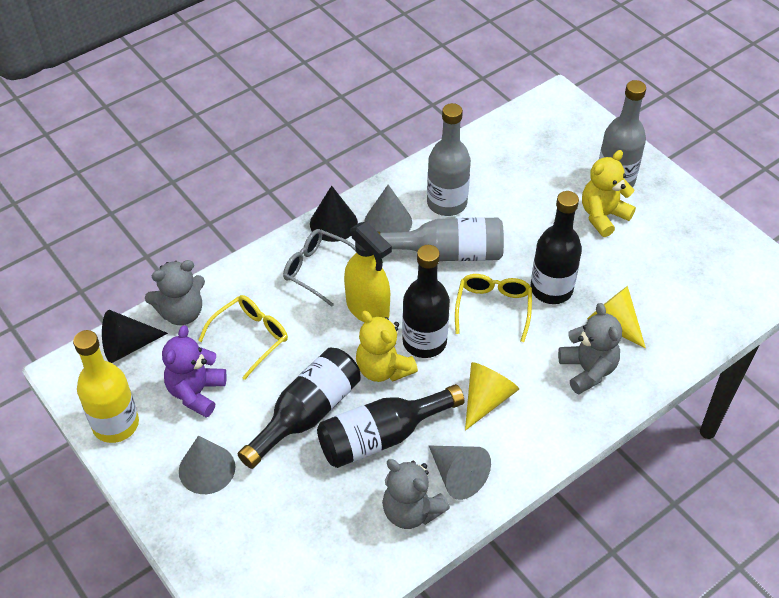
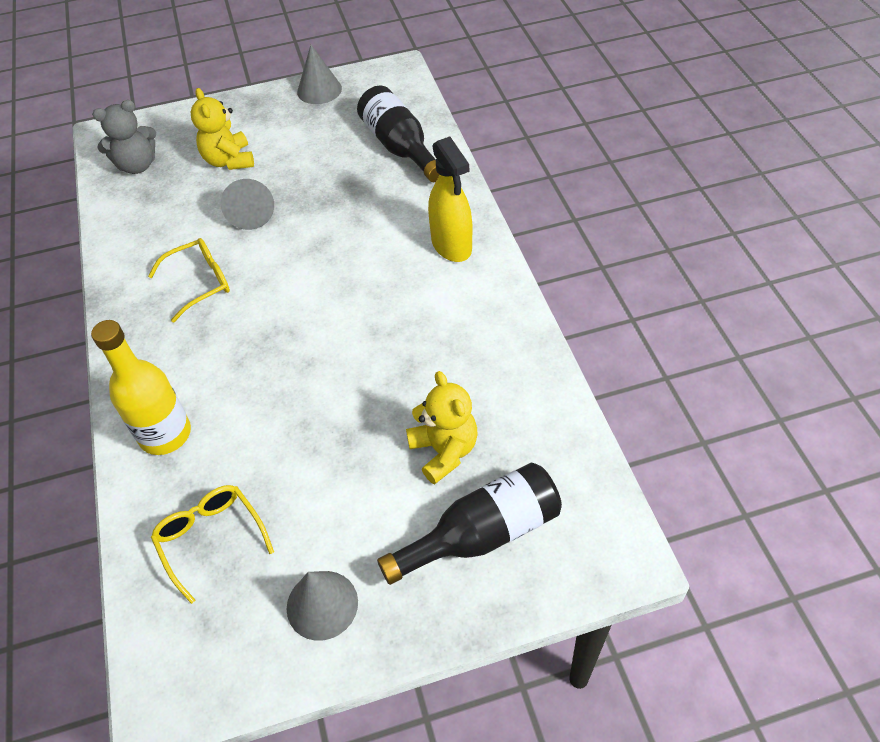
black bottle: 4 -> 2
black cone: 2 -> 0
grey bottle: 3 -> 0
grey glasses: 1 -> 0
grey teddy bear: 3 -> 1
purple teddy bear: 1 -> 0
yellow cone: 2 -> 0

